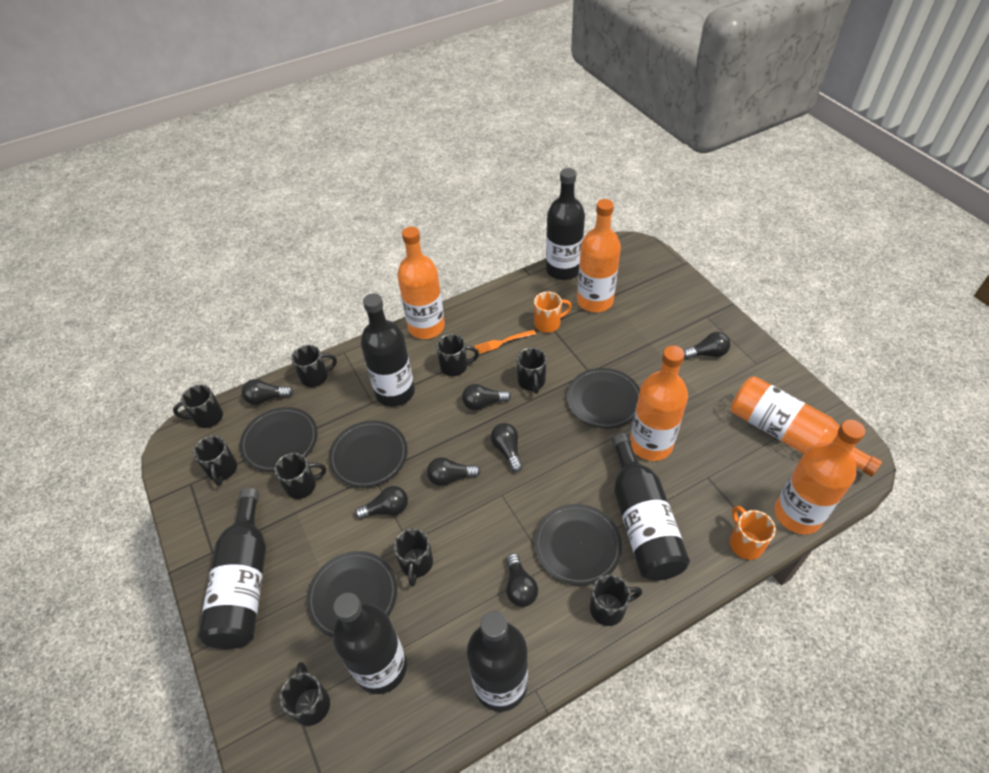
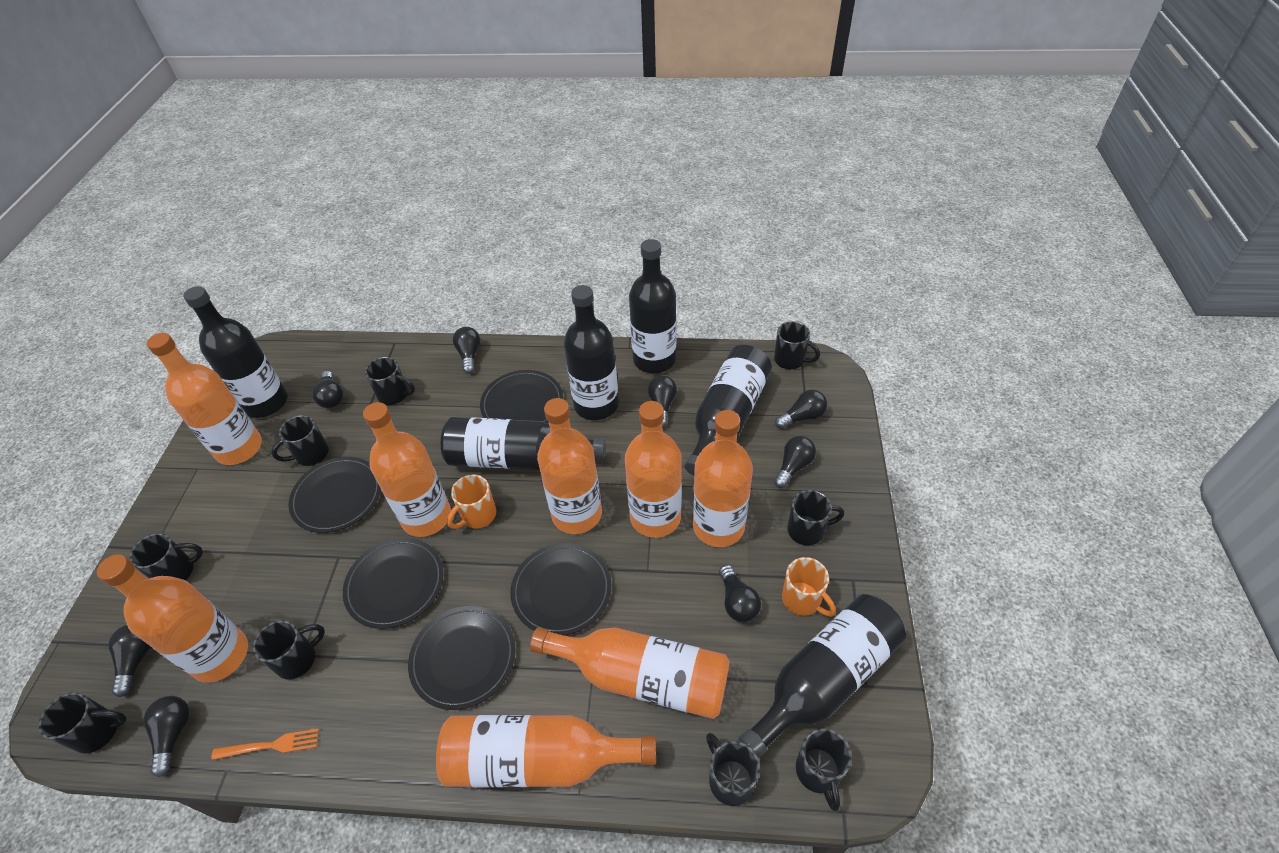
black light bulb: 7 -> 8
orange bottle: 5 -> 8

